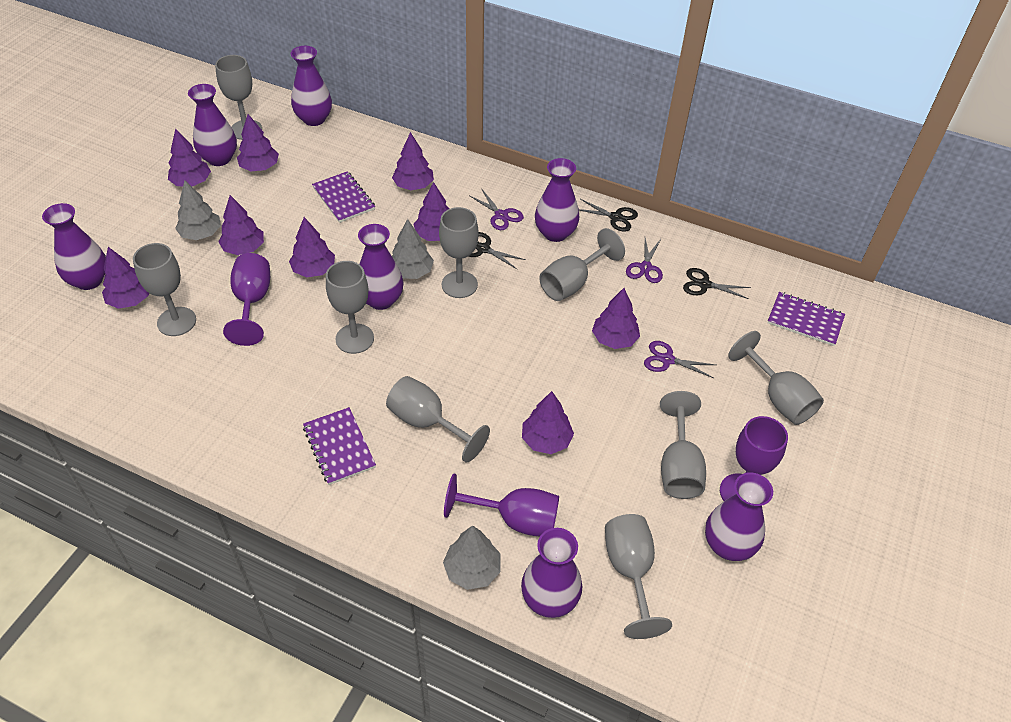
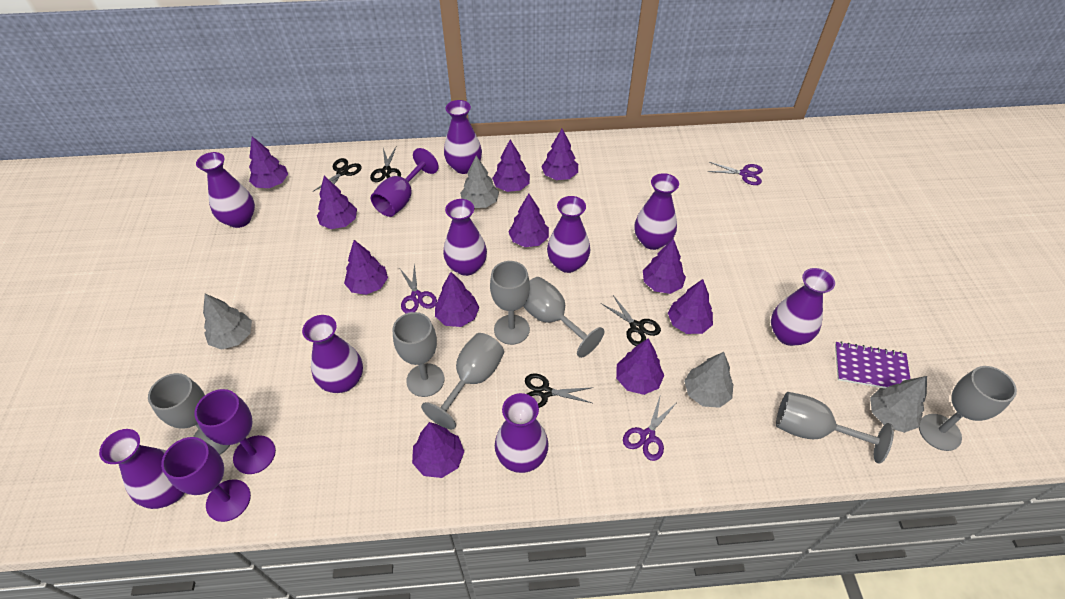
black scissors: 3 -> 4
grey goblet: 9 -> 7
grey tree: 3 -> 4
purple notebook: 3 -> 1
purple tree: 9 -> 11
purple vase: 7 -> 9

